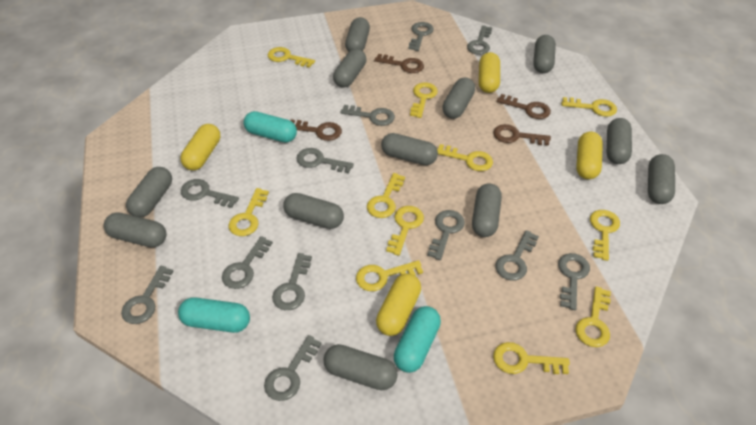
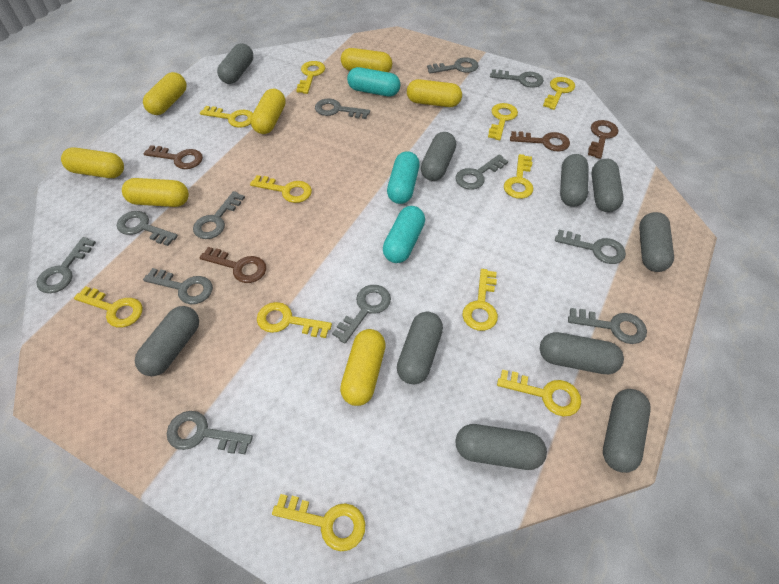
grey capsule: 12 -> 10
yellow capsule: 4 -> 7

